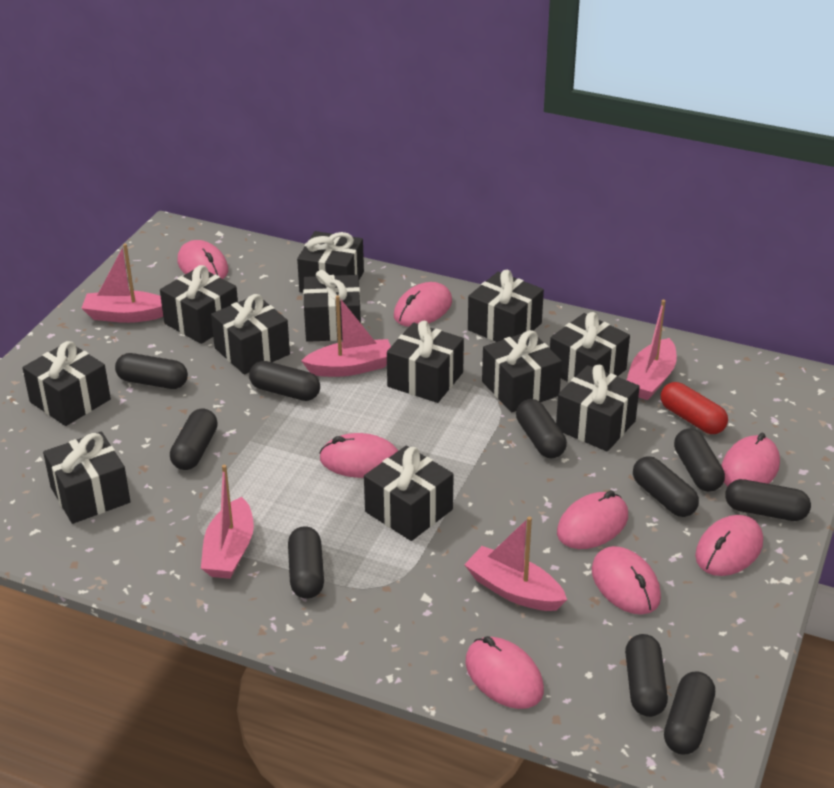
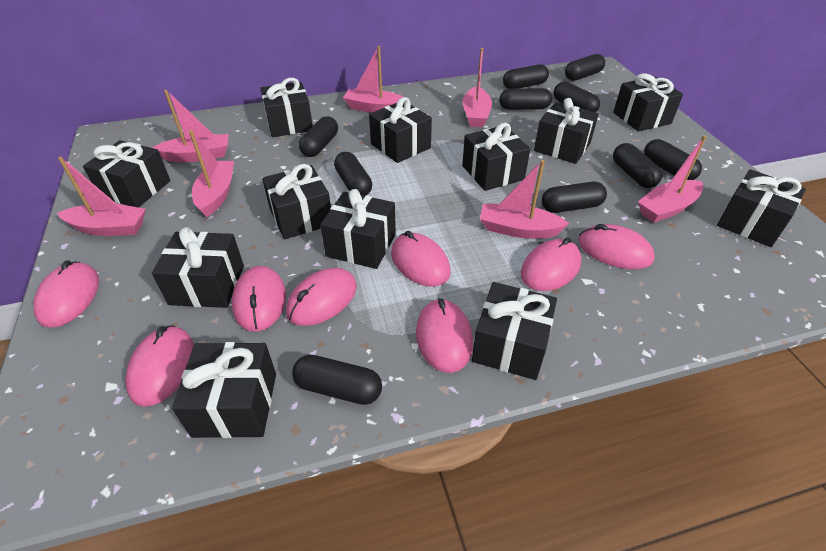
pink boat: 5 -> 7
red capsule: 1 -> 0

